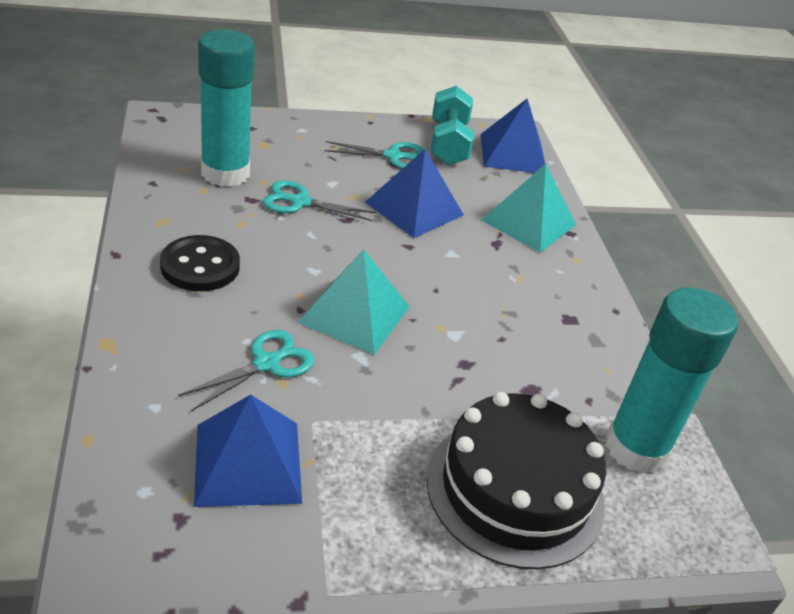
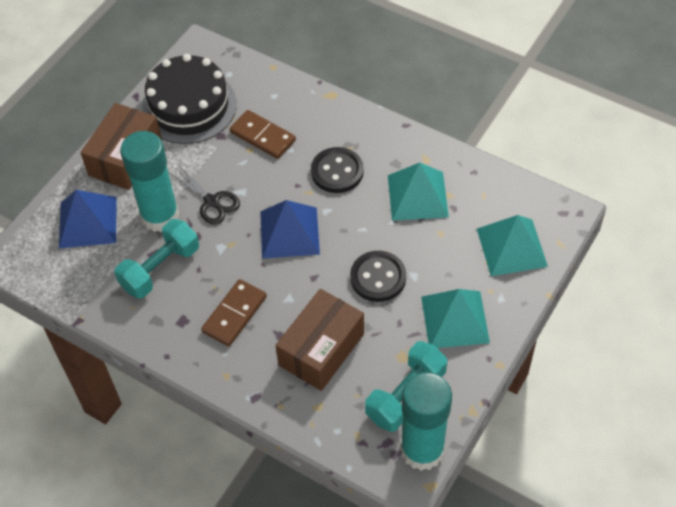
black button: 1 -> 2
black scissors: 0 -> 1
blue pyramid: 3 -> 2
brown box: 0 -> 2
brown domino: 0 -> 2
turquoise dumbbell: 1 -> 2
turquoise pyramid: 2 -> 3
turquoise scissors: 3 -> 0

